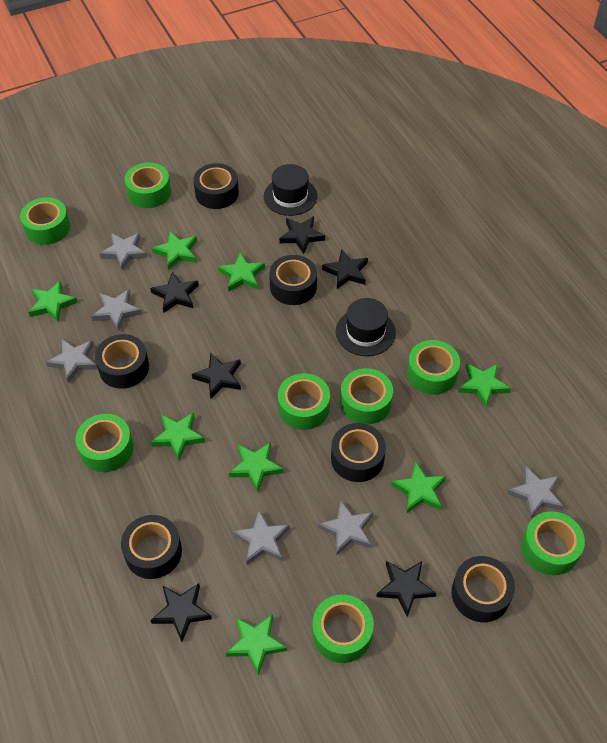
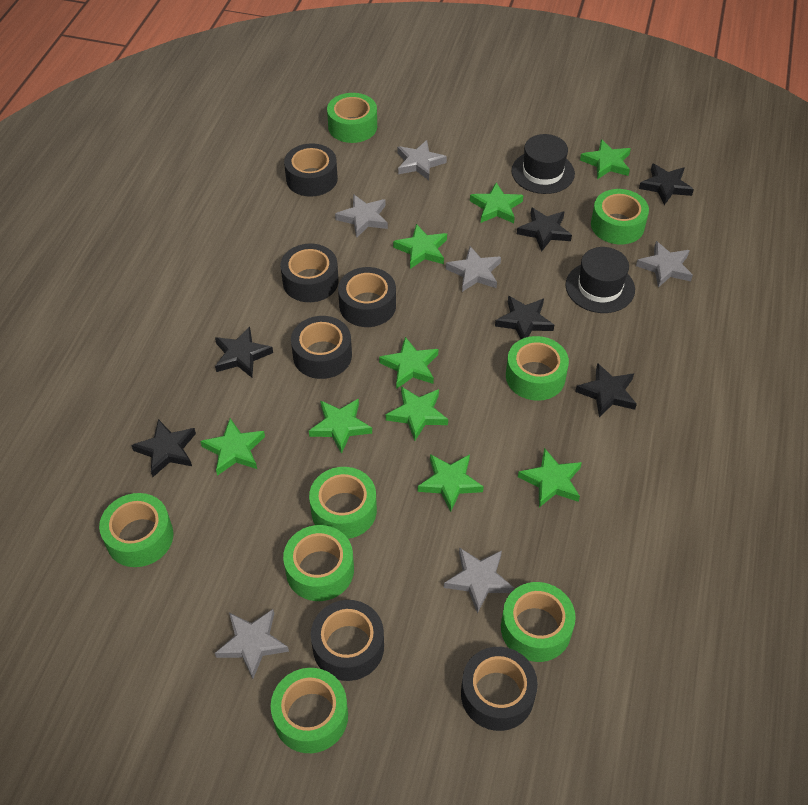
green star: 8 -> 9

